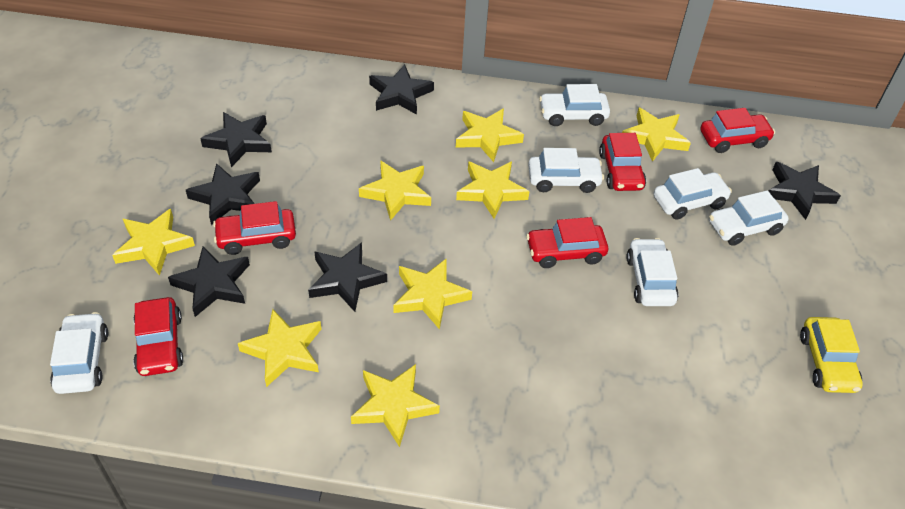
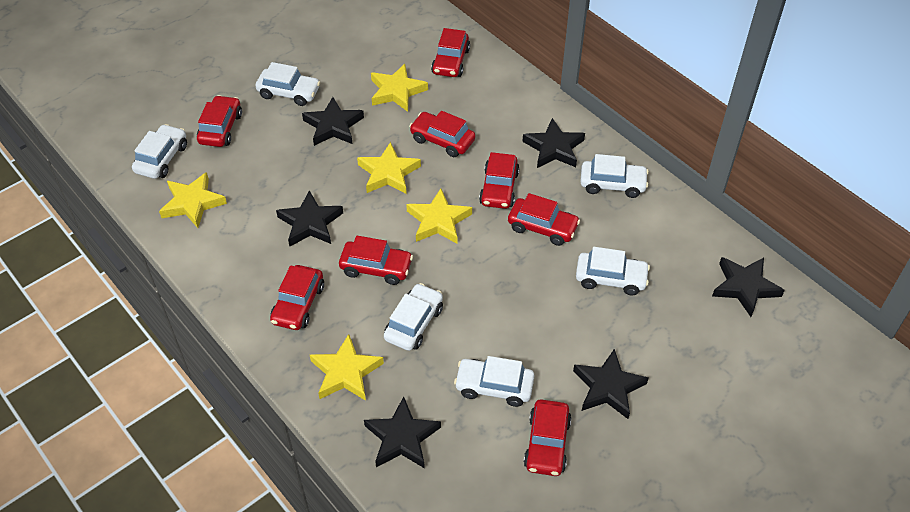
red car: 5 -> 8
yellow car: 1 -> 0
yellow star: 8 -> 5

